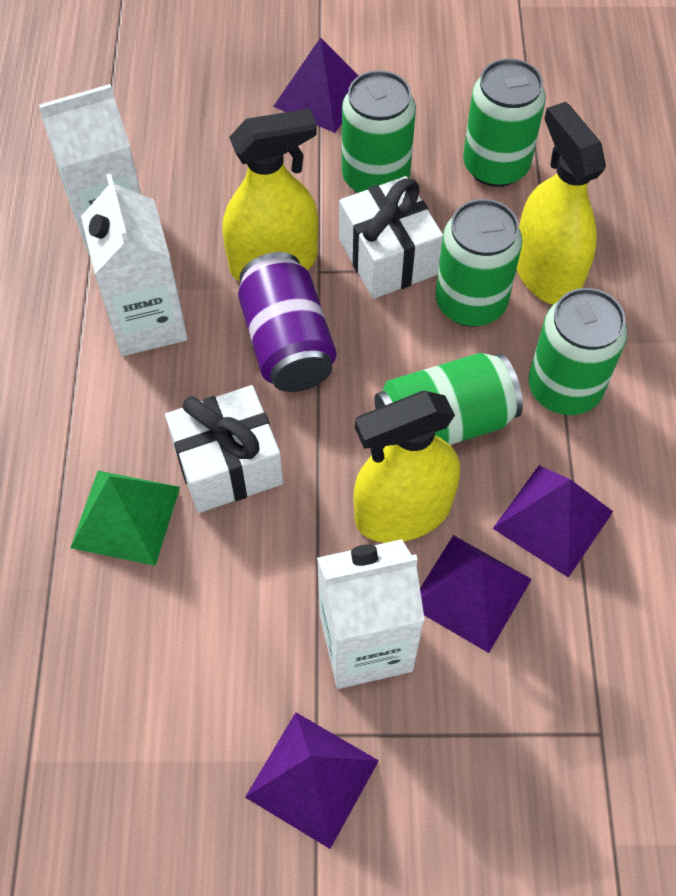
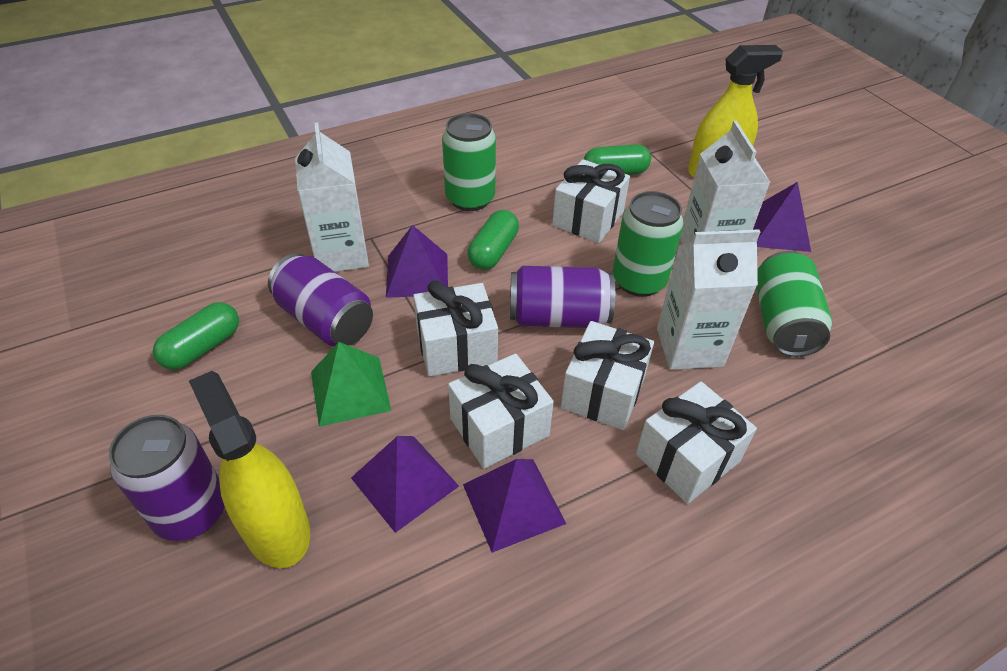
green can: 5 -> 3
green capsule: 0 -> 3
purple can: 1 -> 3
white gift: 2 -> 5
yellow spray bottle: 3 -> 2

